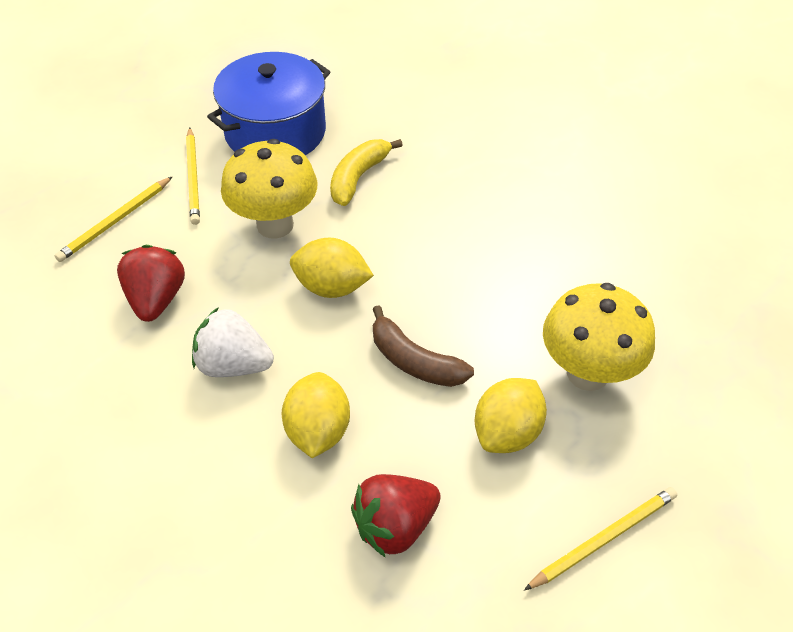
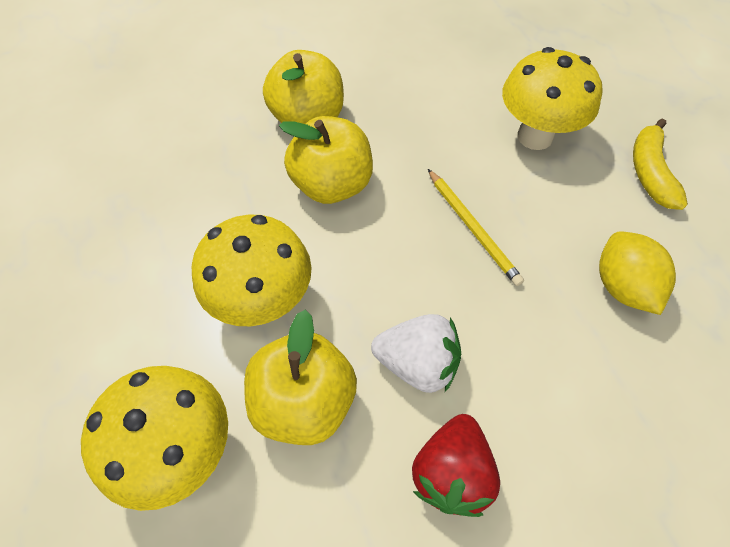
blue pot: 1 -> 0
brown banana: 1 -> 0
red strawberry: 2 -> 1
yellow apple: 0 -> 3
yellow lemon: 3 -> 1
yellow mushroom: 2 -> 3
yellow pencil: 3 -> 1

